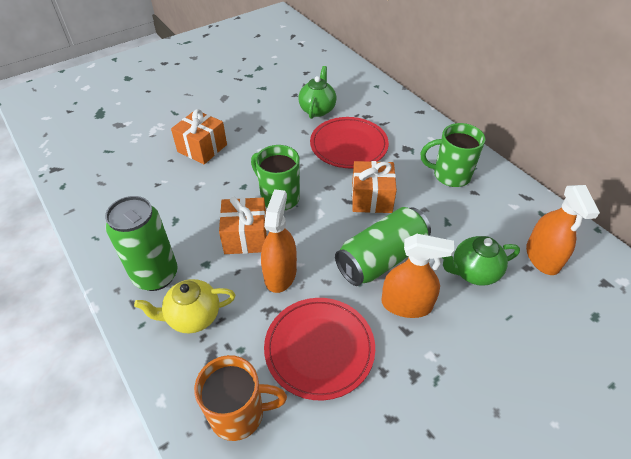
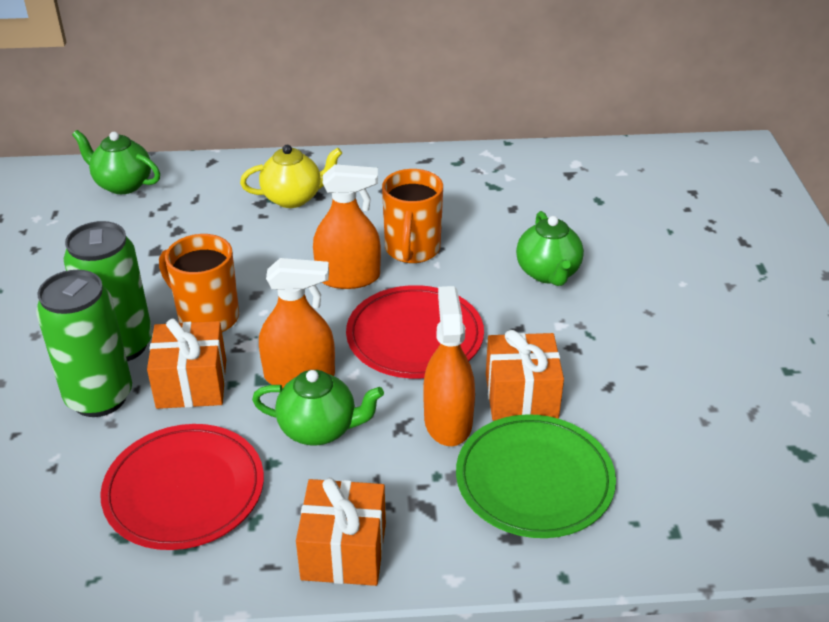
green mug: 2 -> 0
green plate: 0 -> 1
green teapot: 2 -> 3
orange mug: 1 -> 2

